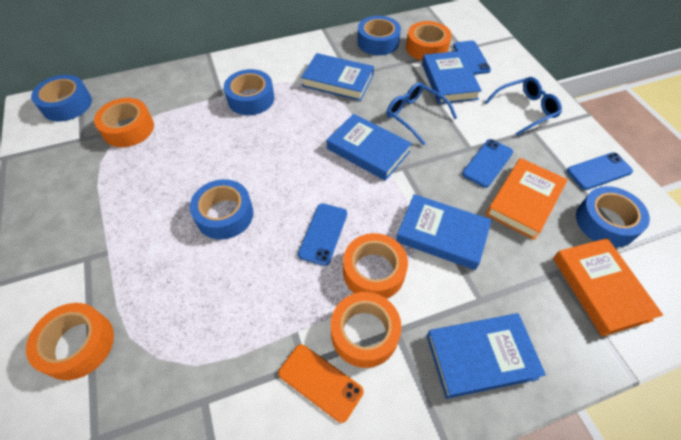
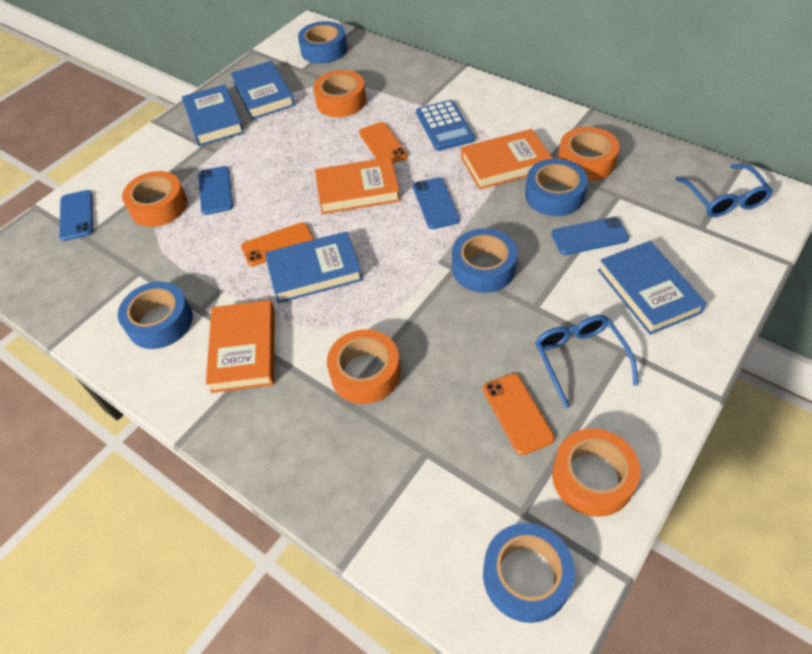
blue book: 5 -> 4
blue calculator: 0 -> 1
orange book: 2 -> 3
orange phone: 1 -> 3

